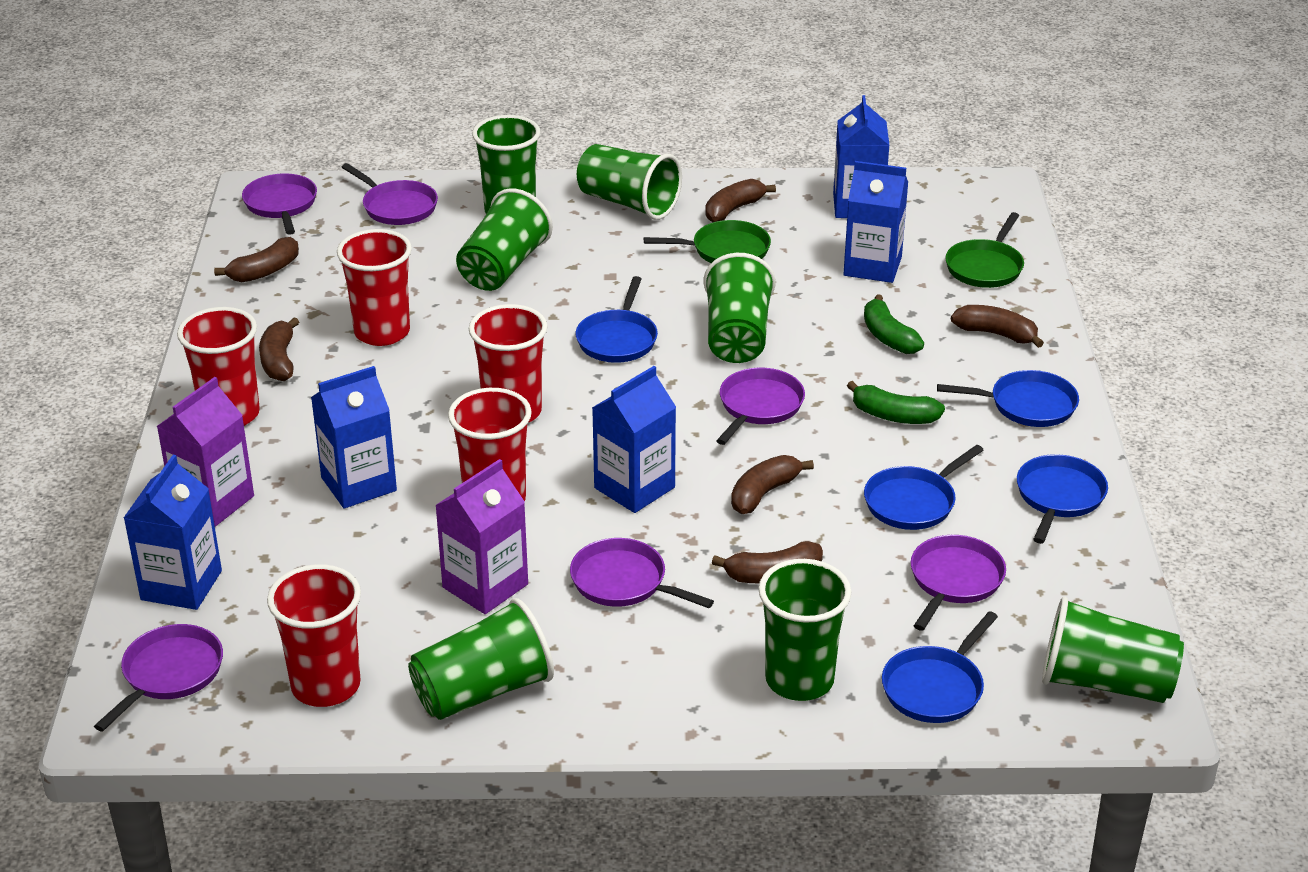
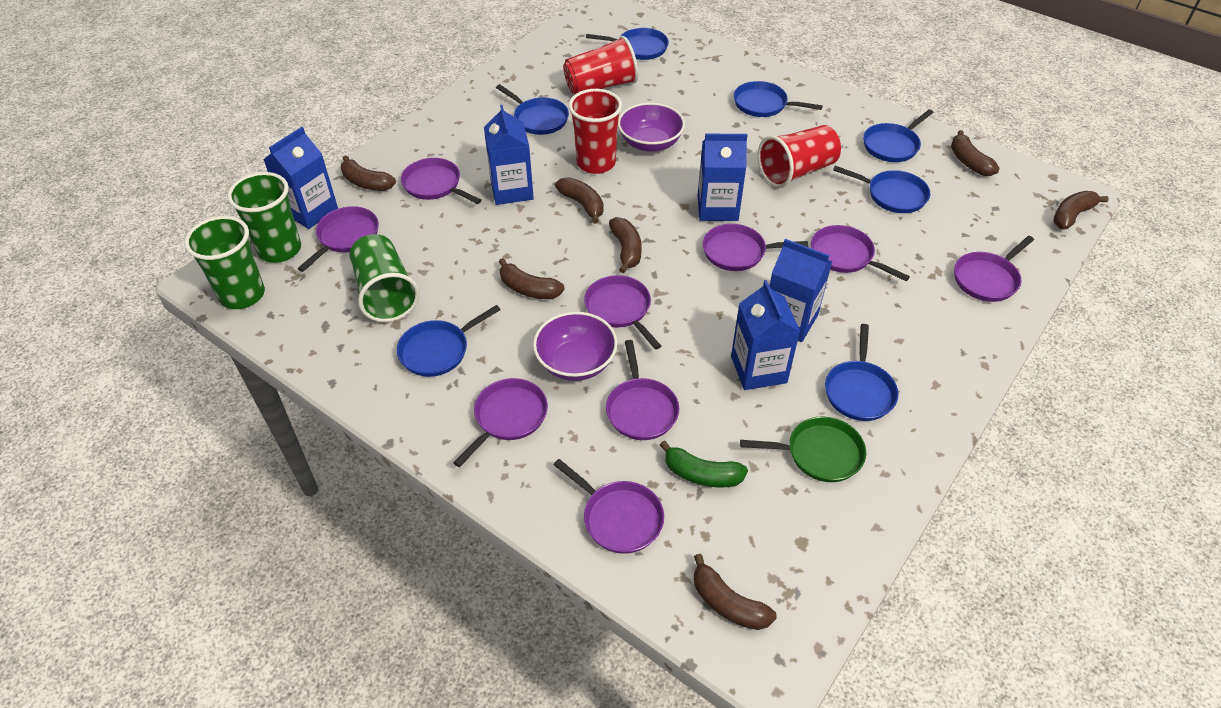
blue pan: 5 -> 7
brown banana: 6 -> 7
green banana: 2 -> 1
green cup: 7 -> 3
green pan: 2 -> 1
purple bowl: 0 -> 2
purple carton: 2 -> 0
purple pan: 6 -> 9
red cup: 5 -> 3

